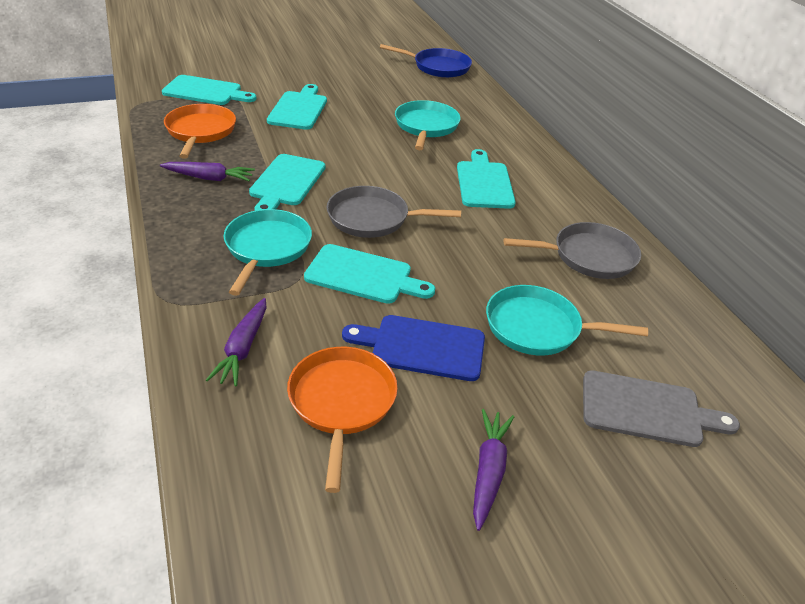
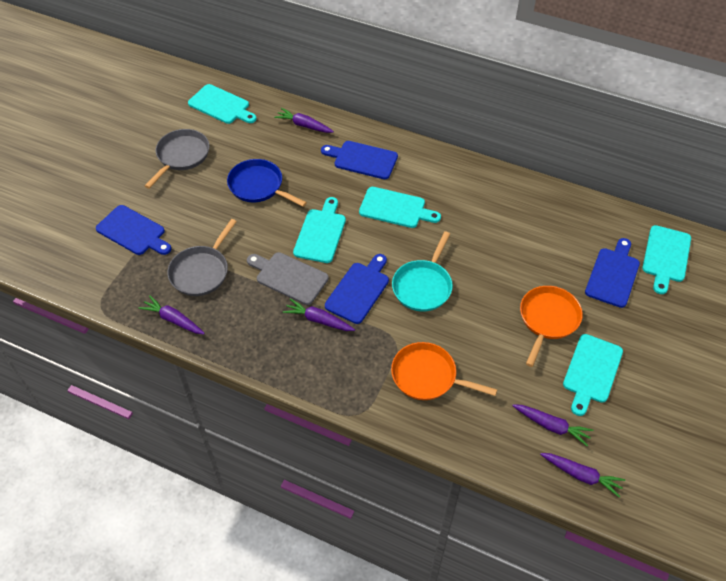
blue cutting board: 1 -> 4
purple carrot: 3 -> 5
turquoise pan: 3 -> 1

